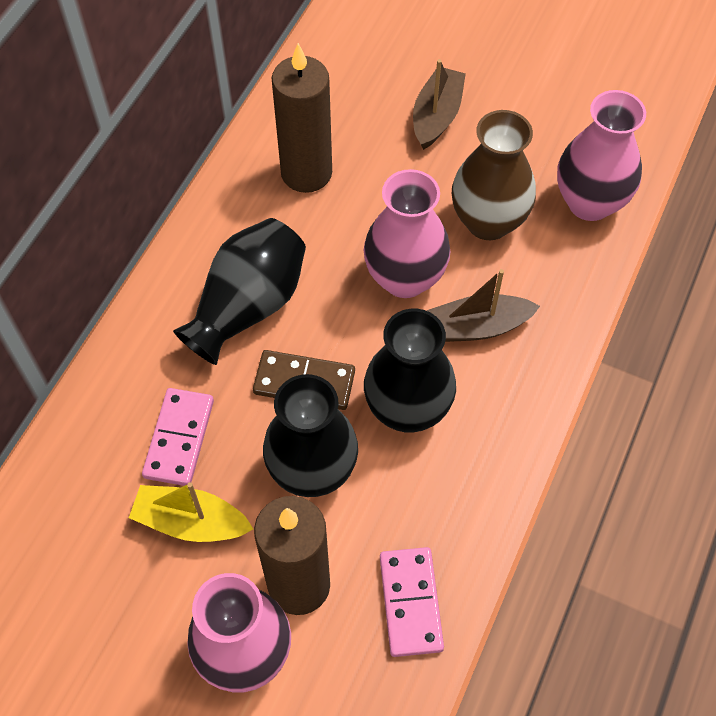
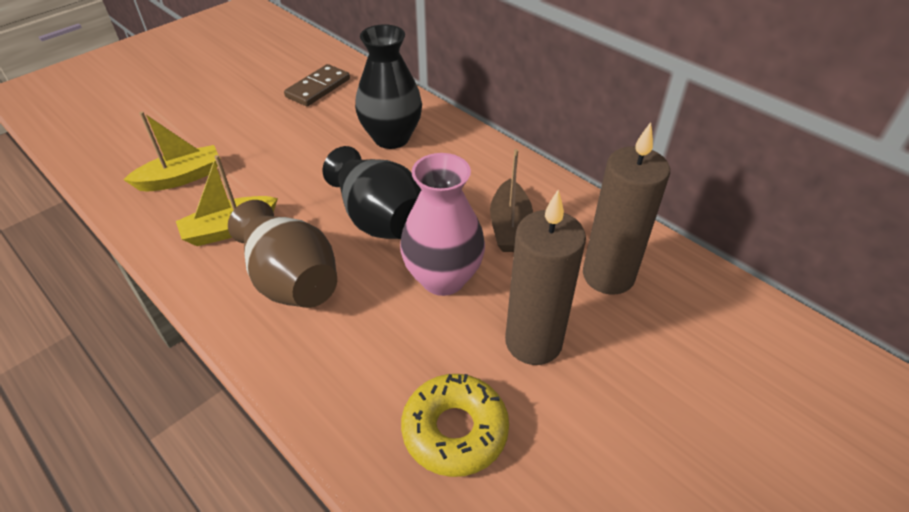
black vase: 3 -> 2
brown boat: 2 -> 1
pink domino: 2 -> 0
pink vase: 3 -> 1
yellow boat: 1 -> 2
yellow donut: 0 -> 1

